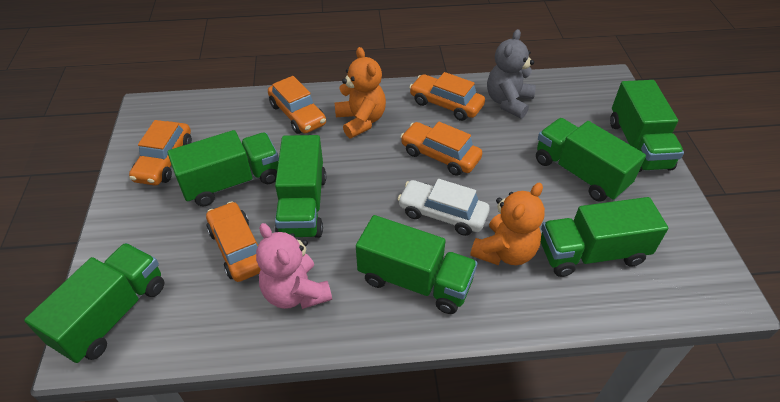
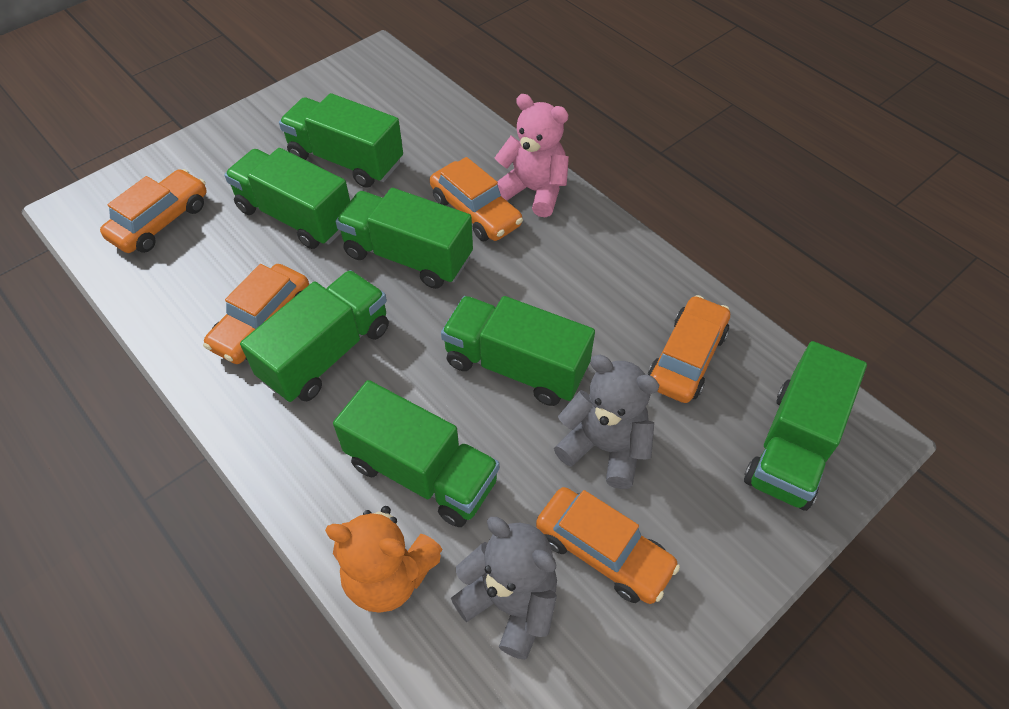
grey teddy bear: 1 -> 2
orange teddy bear: 2 -> 1
white car: 1 -> 0

